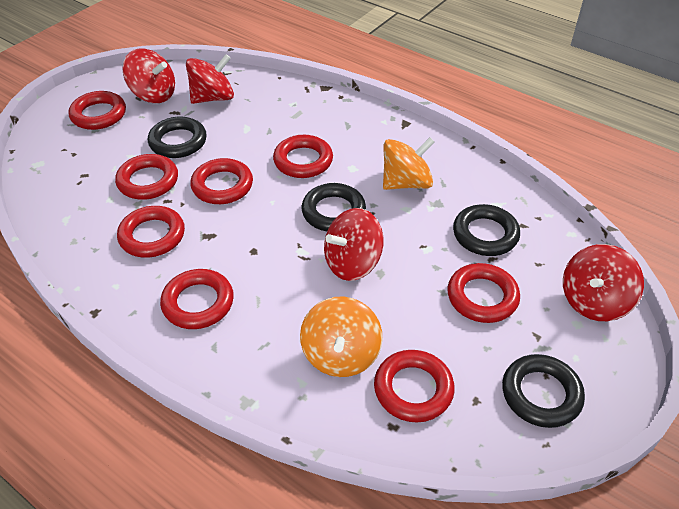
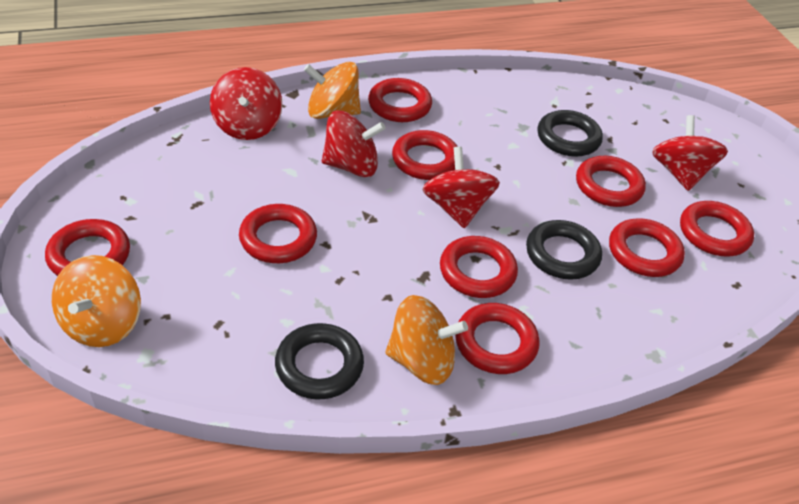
black ring: 4 -> 3
orange spinning top: 2 -> 3
red ring: 8 -> 9

